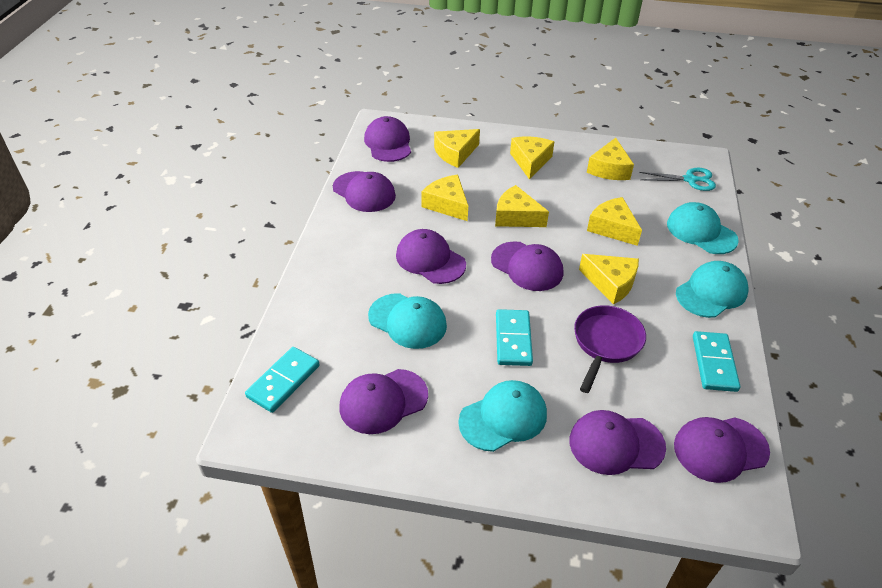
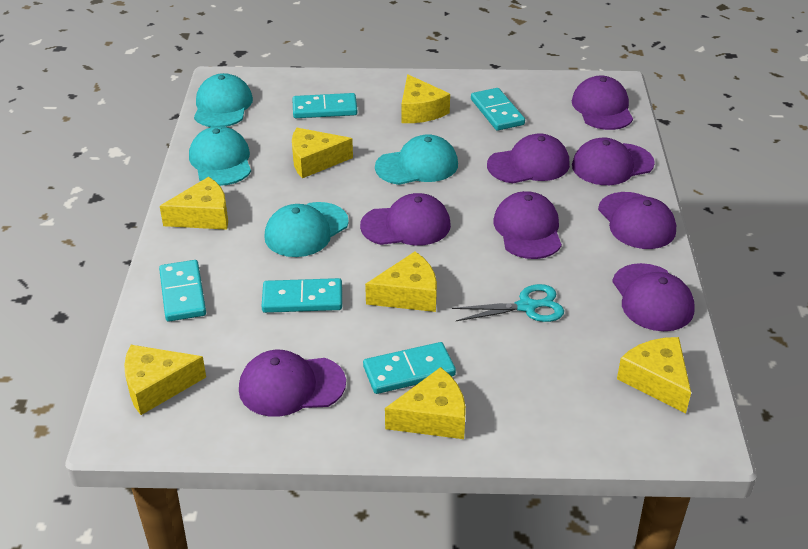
purple cap: 7 -> 8
purple pan: 1 -> 0
turquoise domino: 3 -> 5

